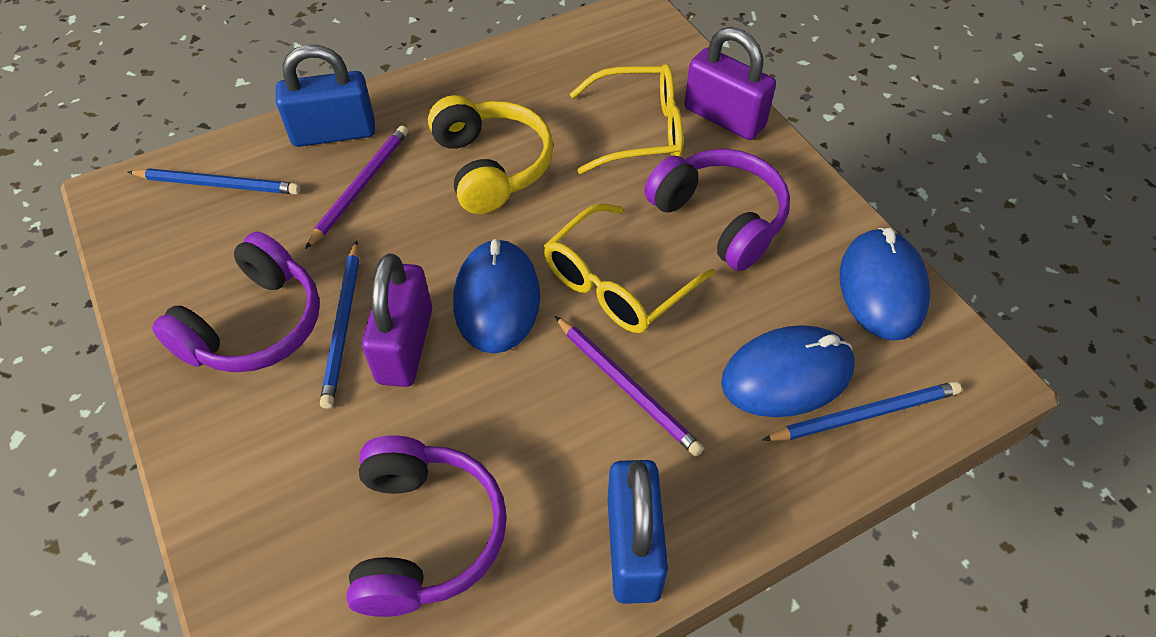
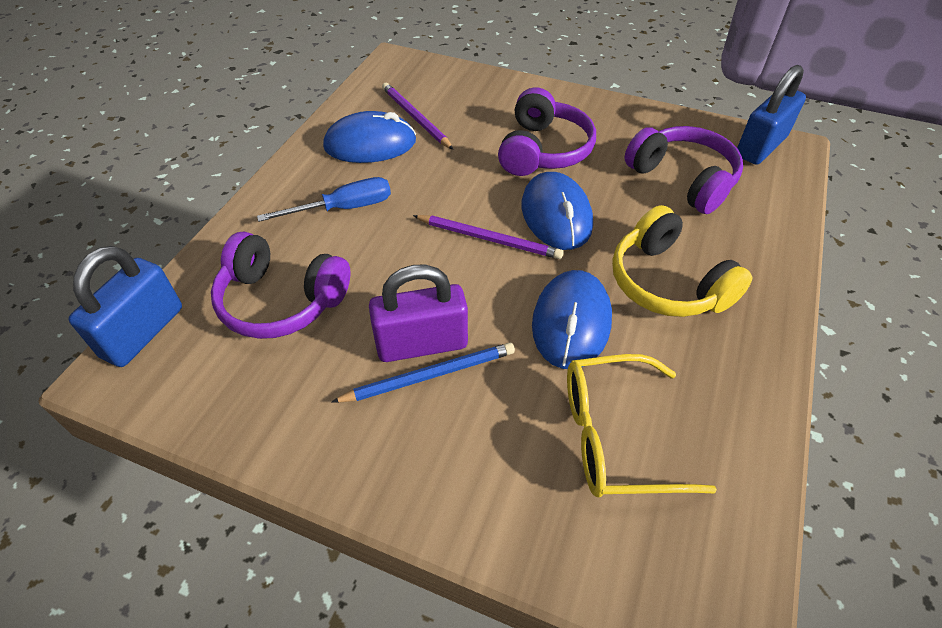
blue pencil: 3 -> 1
blue screwdriver: 0 -> 1
purple padlock: 2 -> 1
yellow glasses: 2 -> 1

